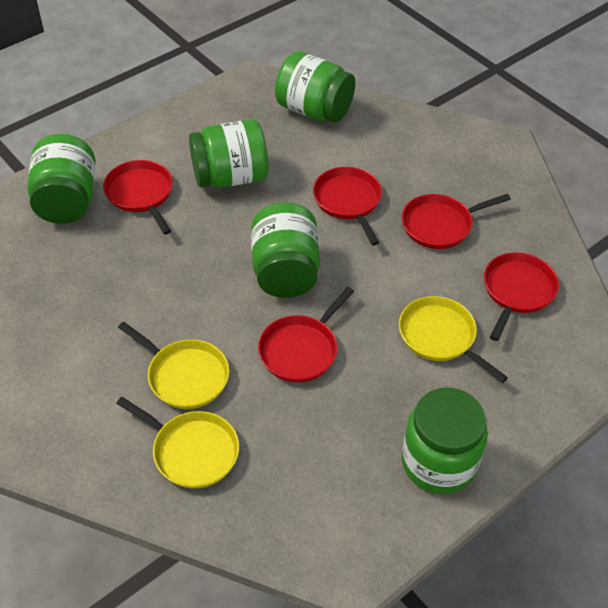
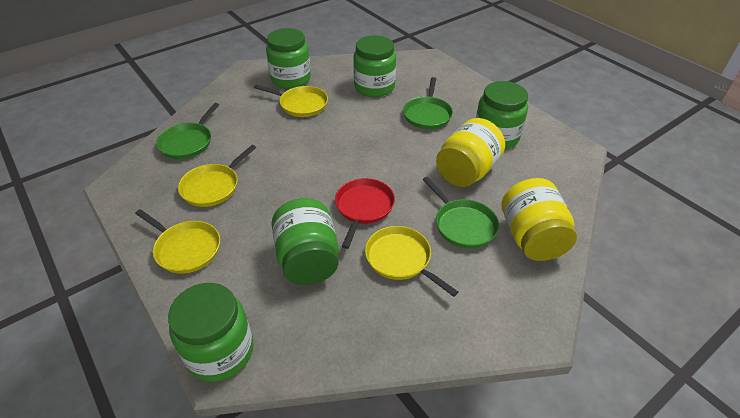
green pan: 0 -> 3
red pan: 5 -> 1
yellow jar: 0 -> 2
yellow pan: 3 -> 4

